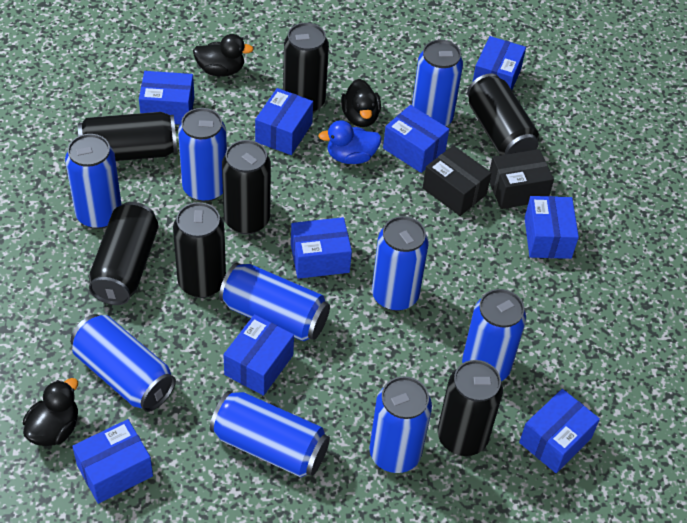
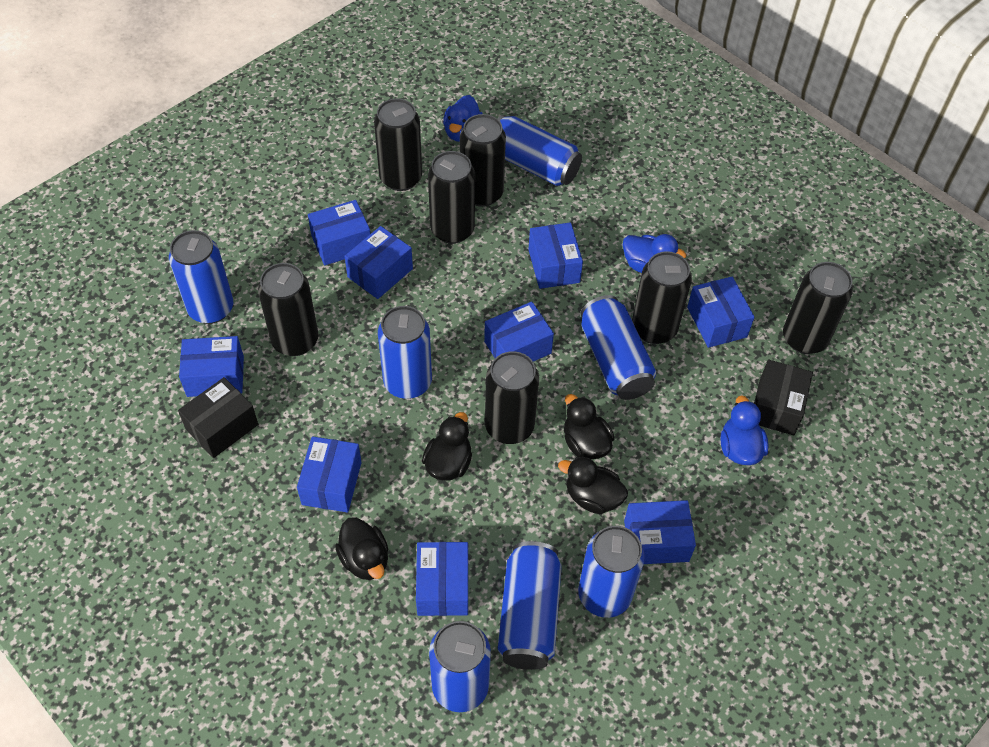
black duck: 3 -> 4
blue can: 9 -> 7
blue duck: 1 -> 3

